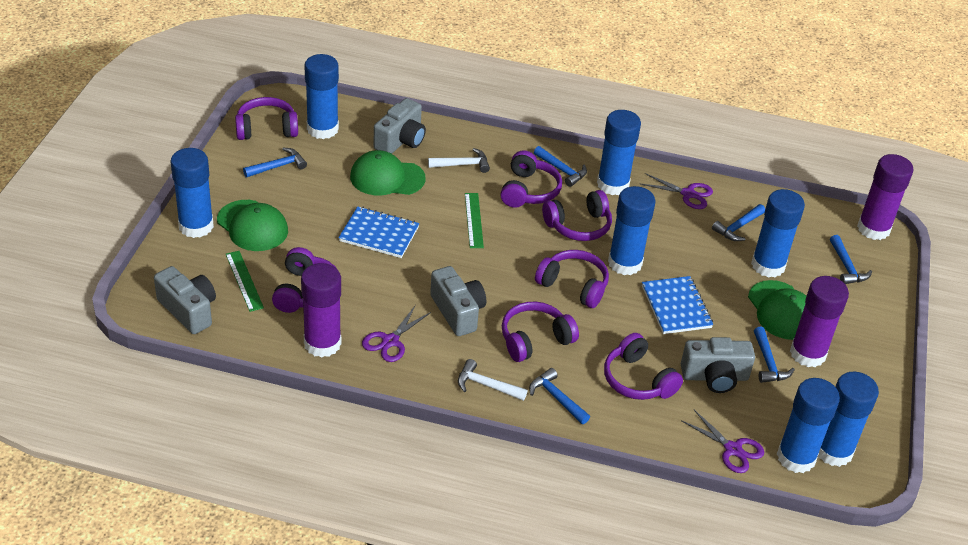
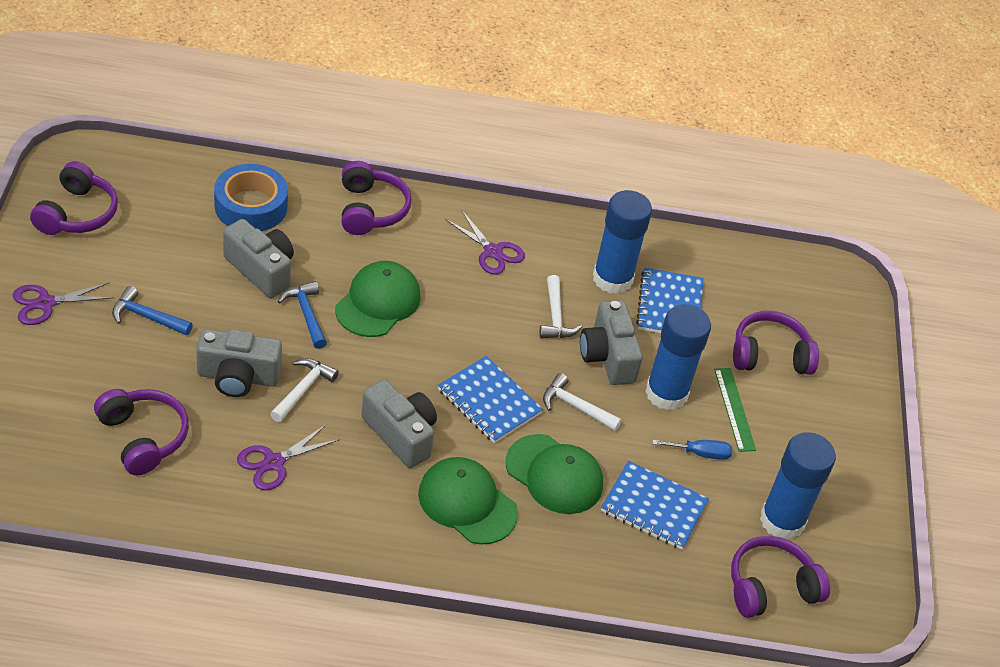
blue glue stick: 7 -> 3
blue hammer: 6 -> 2
blue notebook: 2 -> 3
blue screwdriver: 0 -> 1
blue tape: 0 -> 1
green ruler: 2 -> 1
purple glue stick: 3 -> 0
purple headphones: 7 -> 5
white hammer: 2 -> 3

